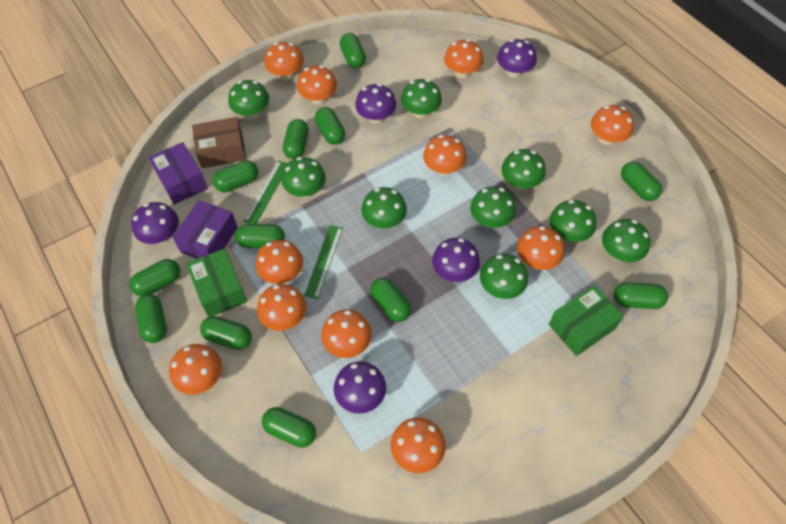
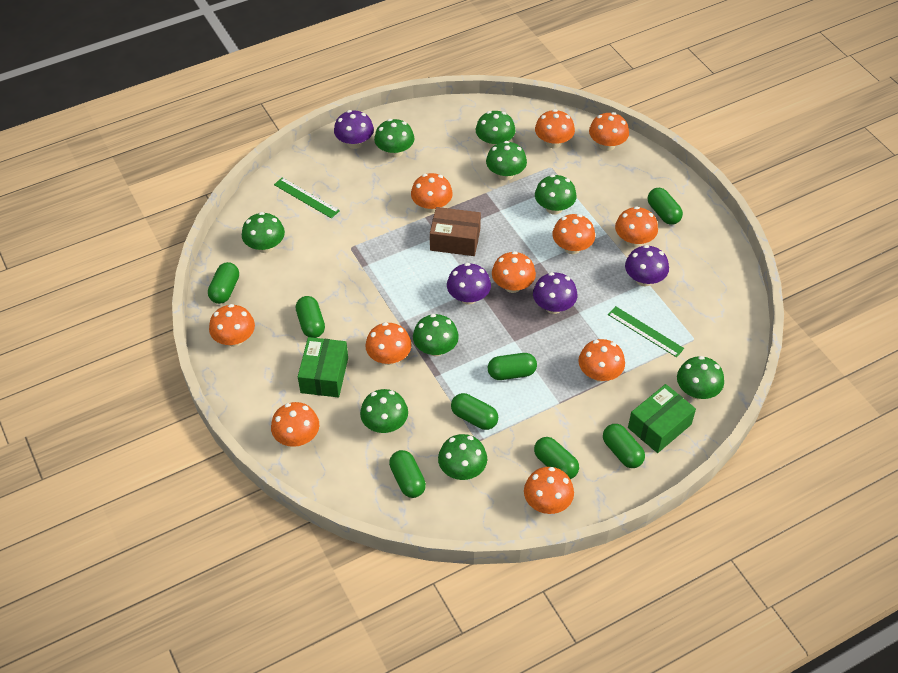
green capsule: 12 -> 8
purple box: 2 -> 0
purple mushroom: 5 -> 4

